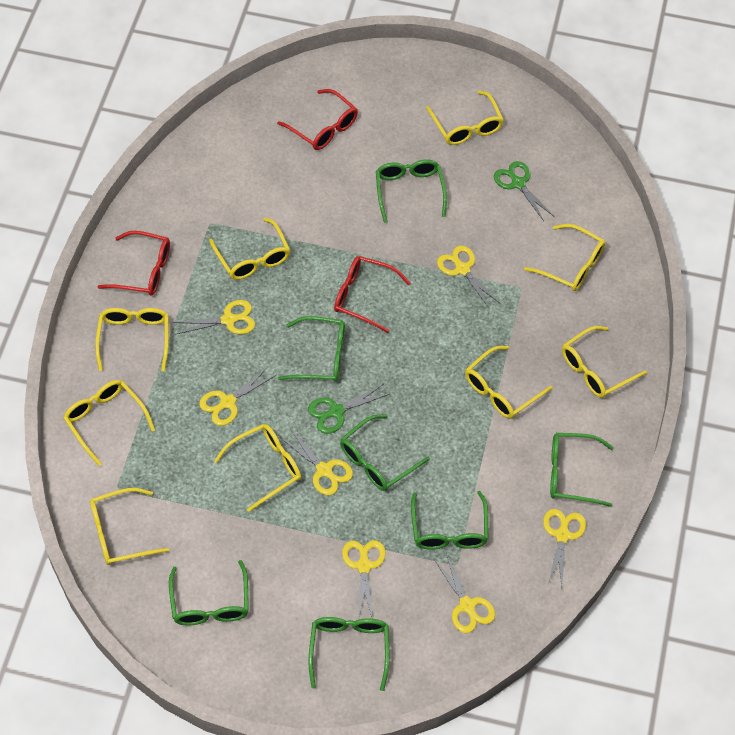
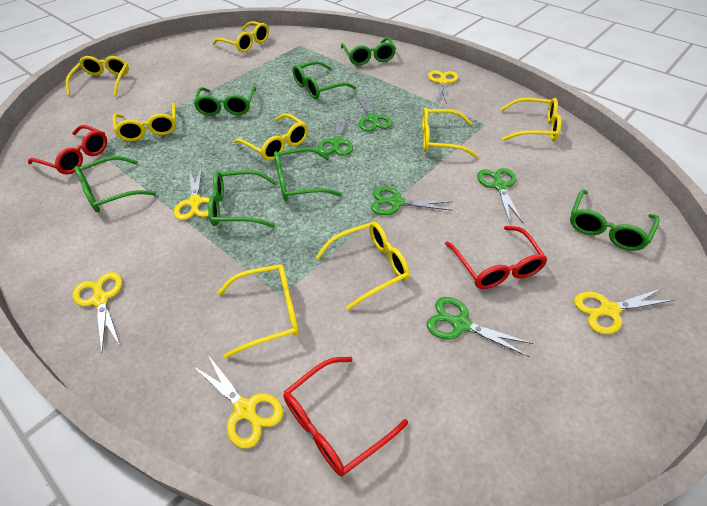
green scissors: 2 -> 5
yellow glasses: 9 -> 8
yellow scissors: 7 -> 5

